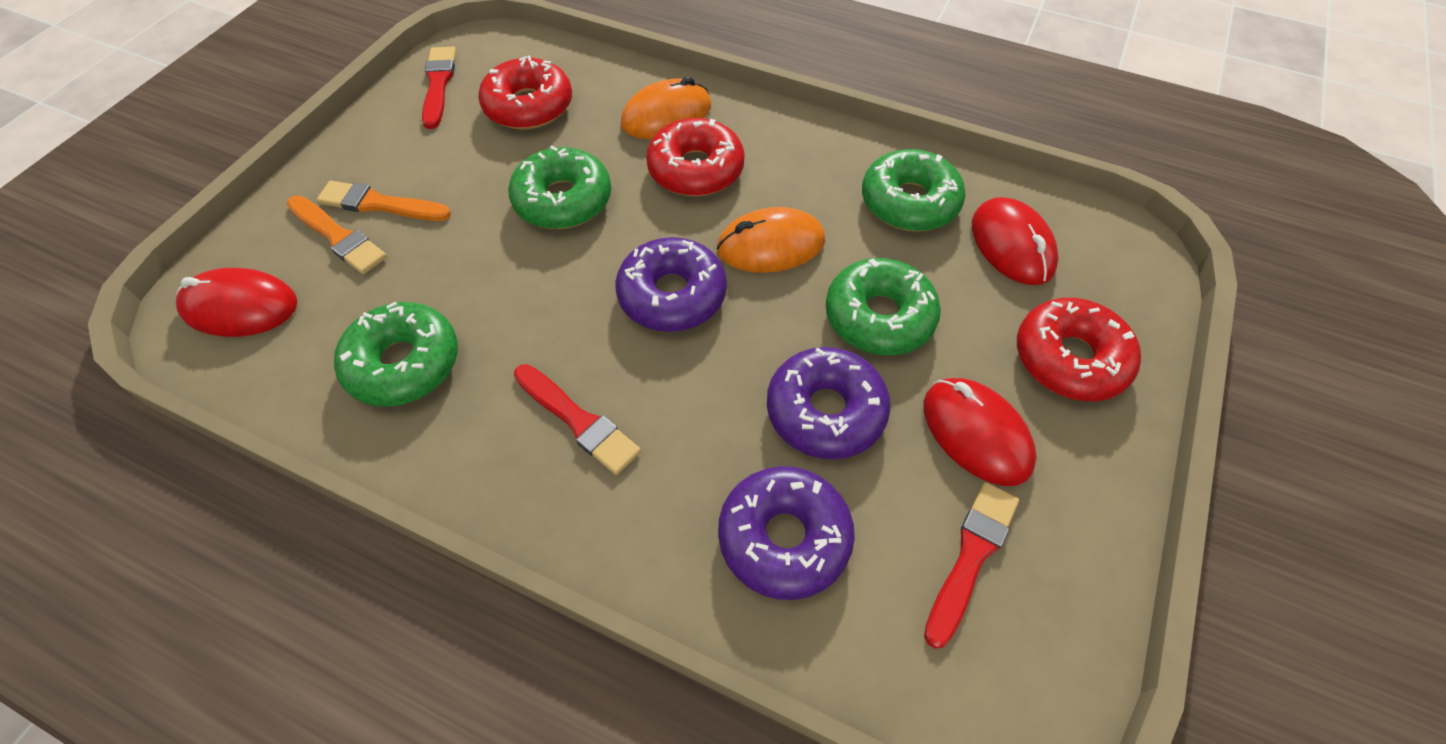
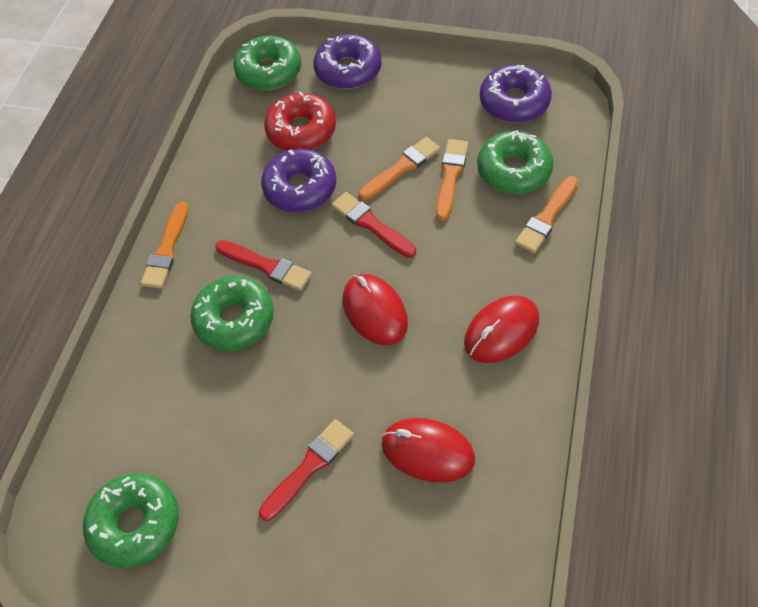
orange brush: 2 -> 4
orange mouse: 2 -> 0
red donut: 3 -> 1

